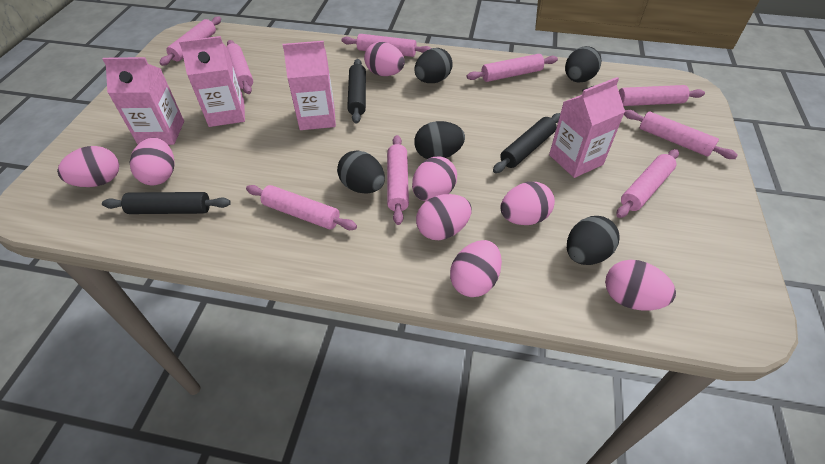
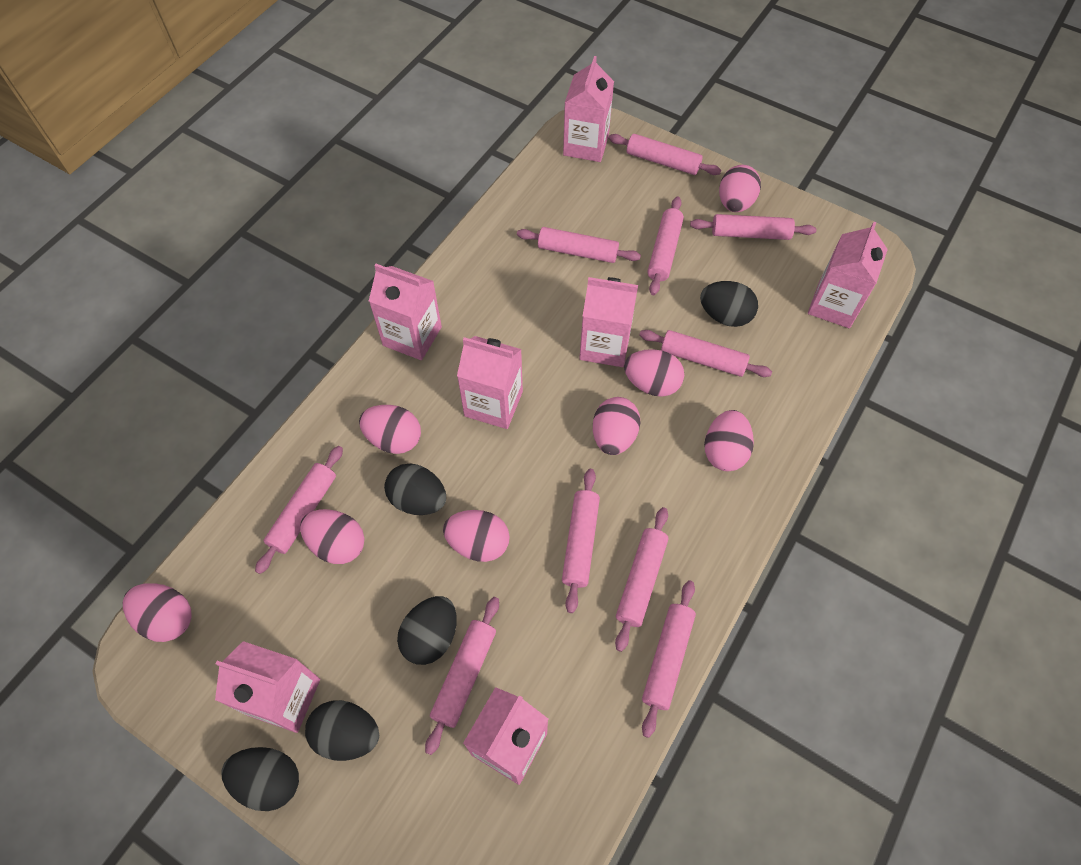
black rolling pin: 3 -> 0
pink carton: 4 -> 7
pink rolling pin: 9 -> 10

